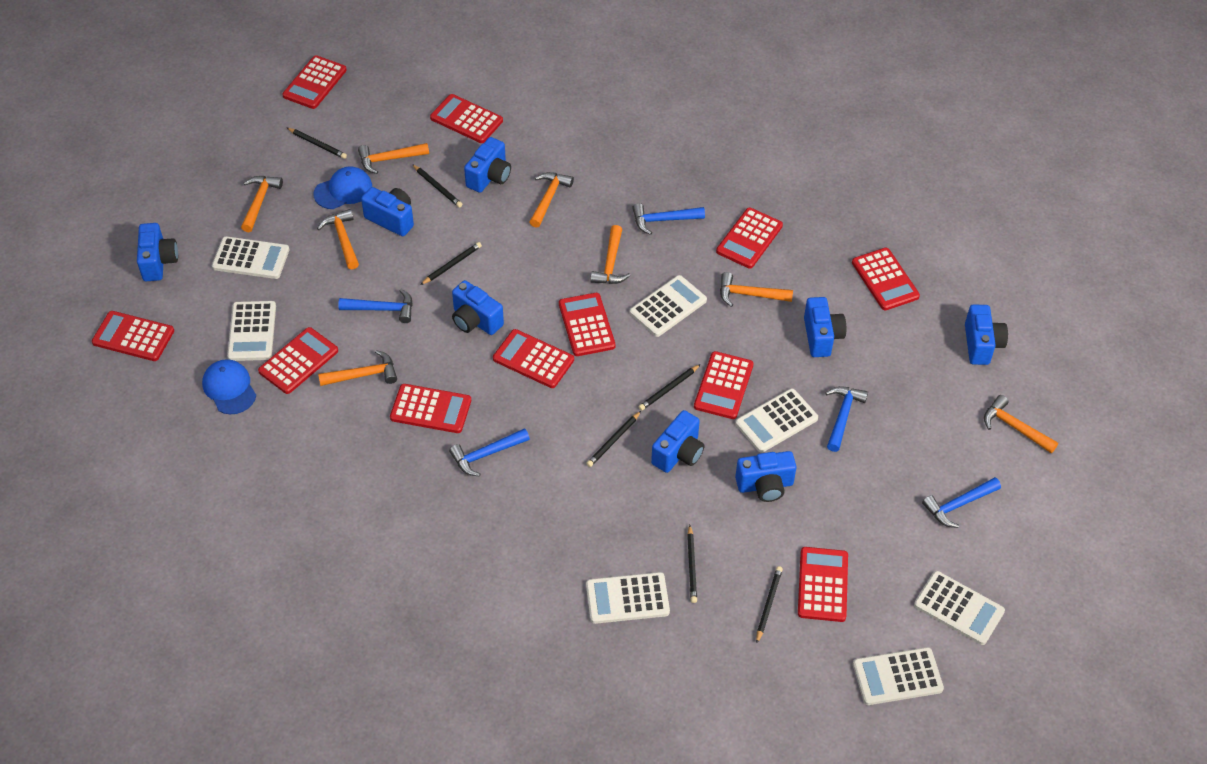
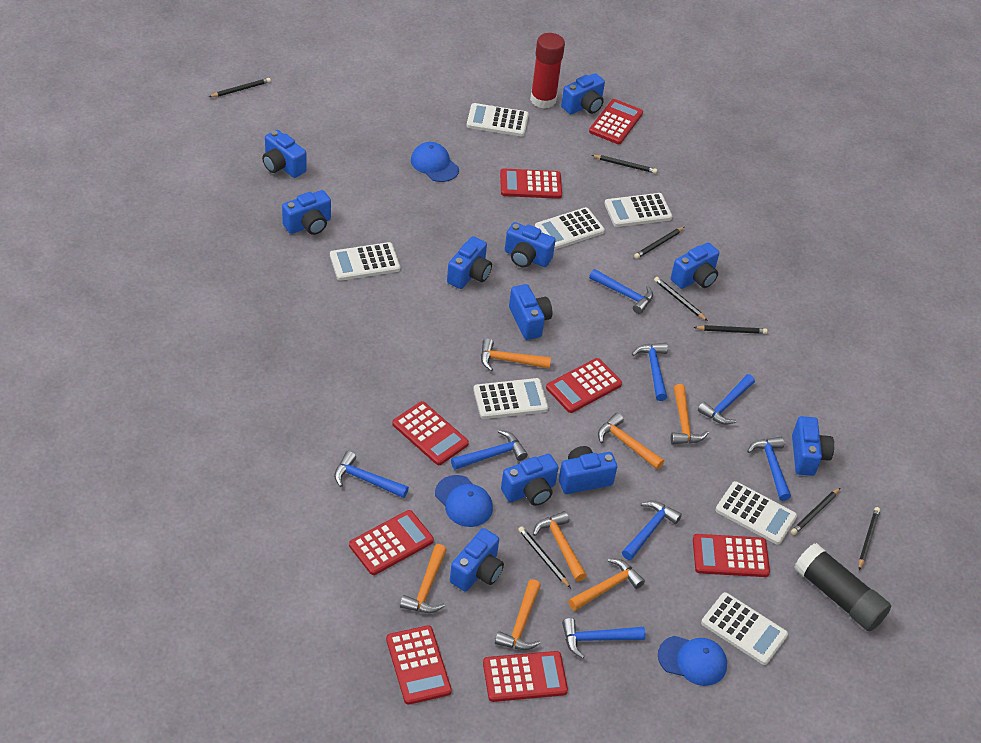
black glue stick: 0 -> 1
black pencil: 7 -> 8
blue camera: 8 -> 11
blue cap: 2 -> 3
blue hammer: 5 -> 8
orange hammer: 8 -> 7
red calculator: 11 -> 8
red glue stick: 0 -> 1

